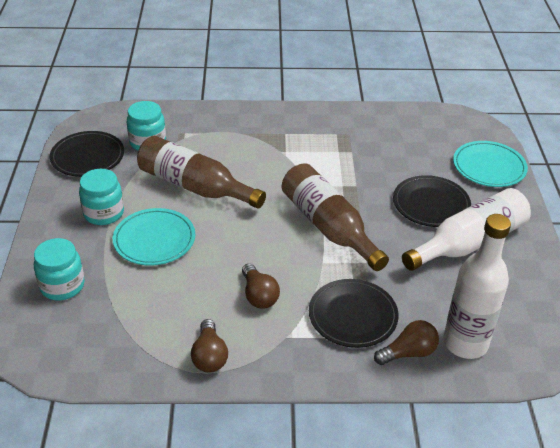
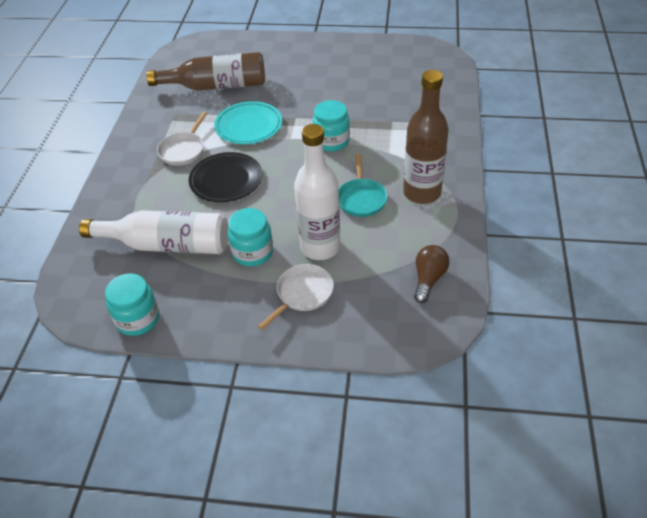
black plate: 3 -> 1
brown light bulb: 3 -> 1
turquoise pan: 0 -> 1
turquoise plate: 2 -> 1
white pan: 0 -> 2

